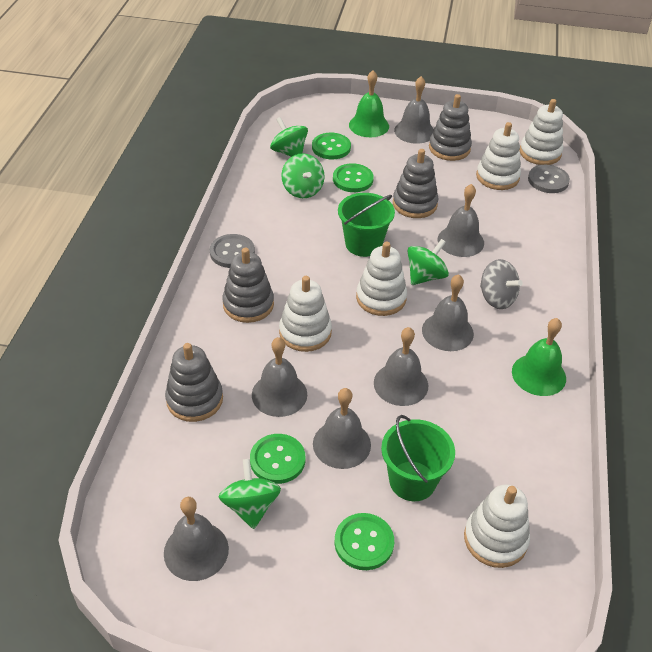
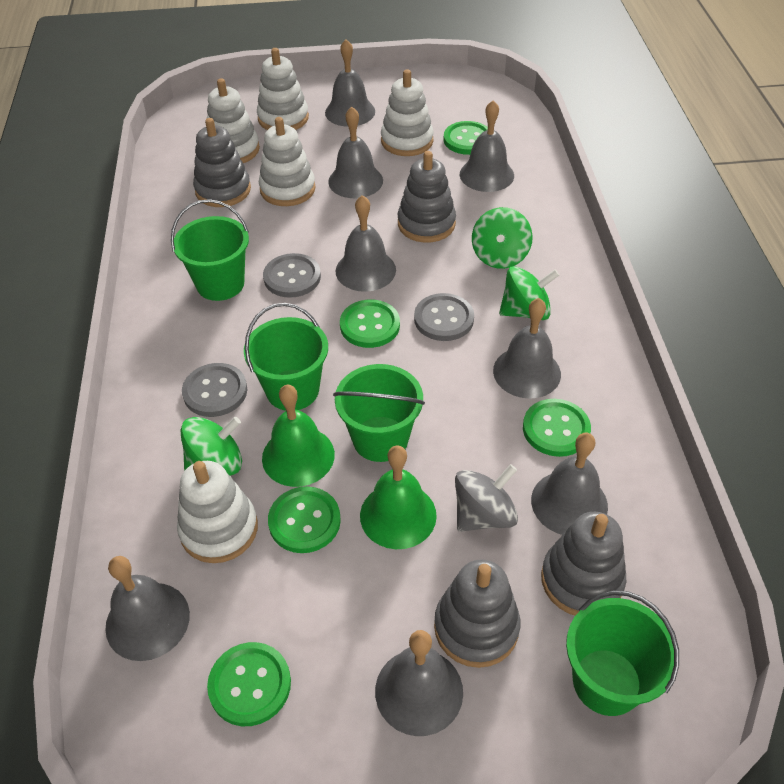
green bucket: 2 -> 4
green button: 4 -> 5
green spinning top: 4 -> 3
grey bell: 7 -> 8
grey button: 2 -> 3

